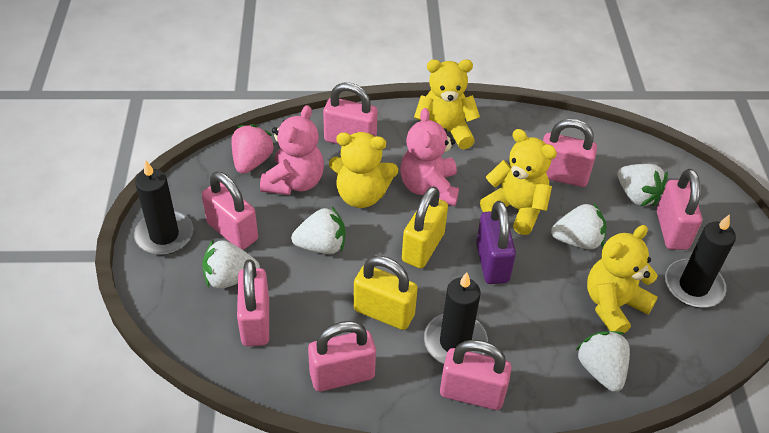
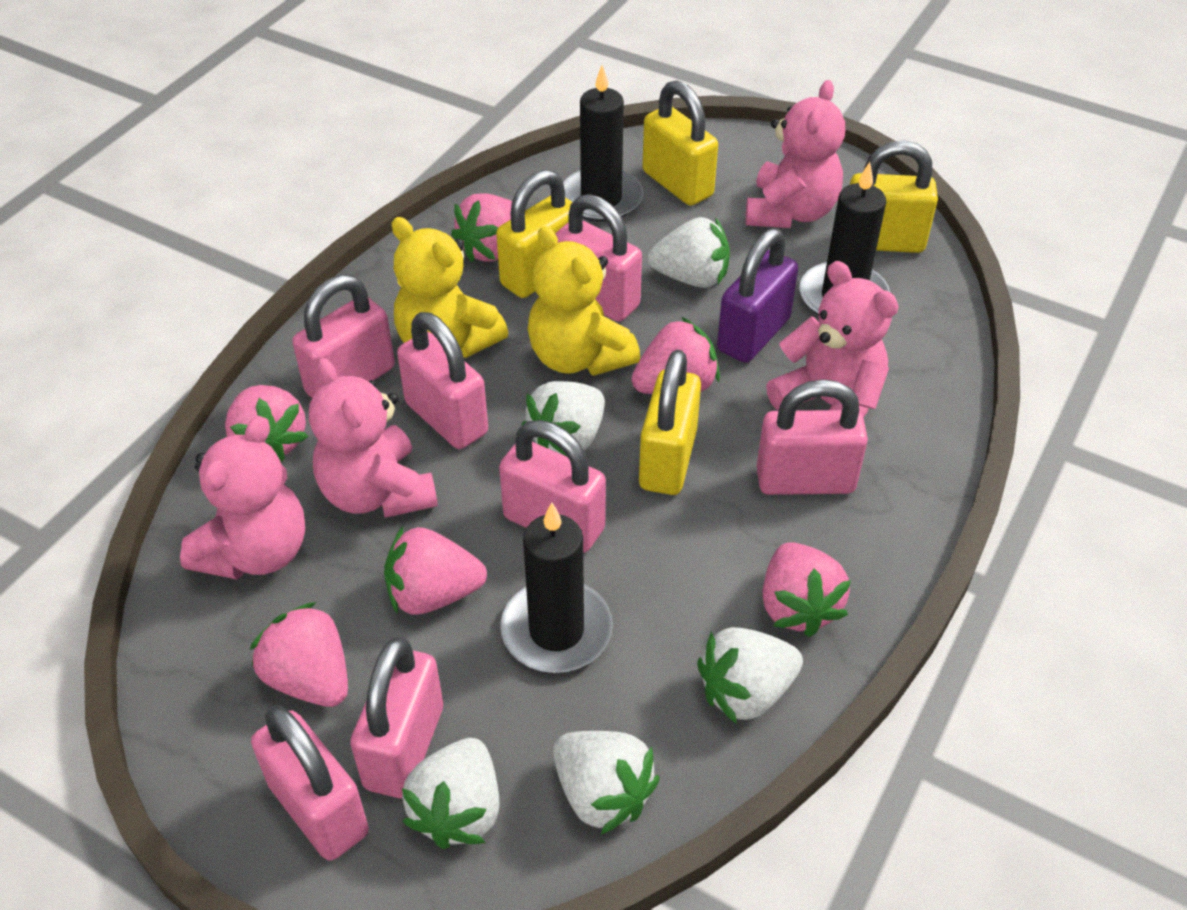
pink strawberry: 1 -> 6
pink teddy bear: 2 -> 4
yellow padlock: 2 -> 4
yellow teddy bear: 4 -> 2

